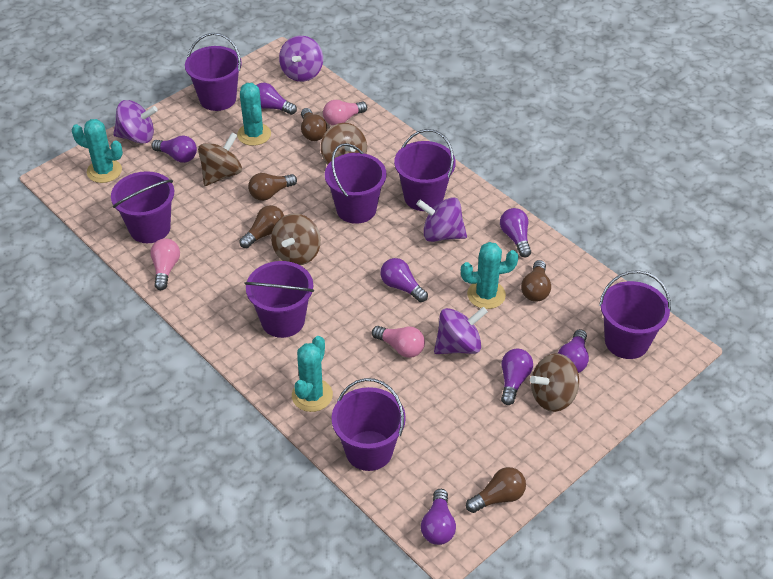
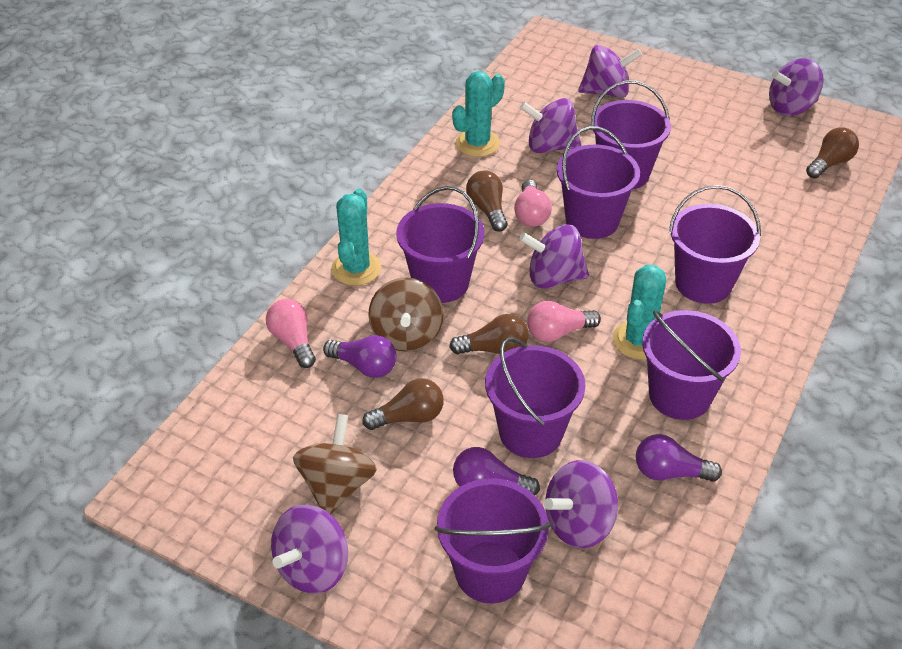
brown light bulb: 5 -> 4
brown spinning top: 4 -> 2
purple light bulb: 7 -> 3
purple spinning top: 4 -> 6
turquoise cactus: 4 -> 3

